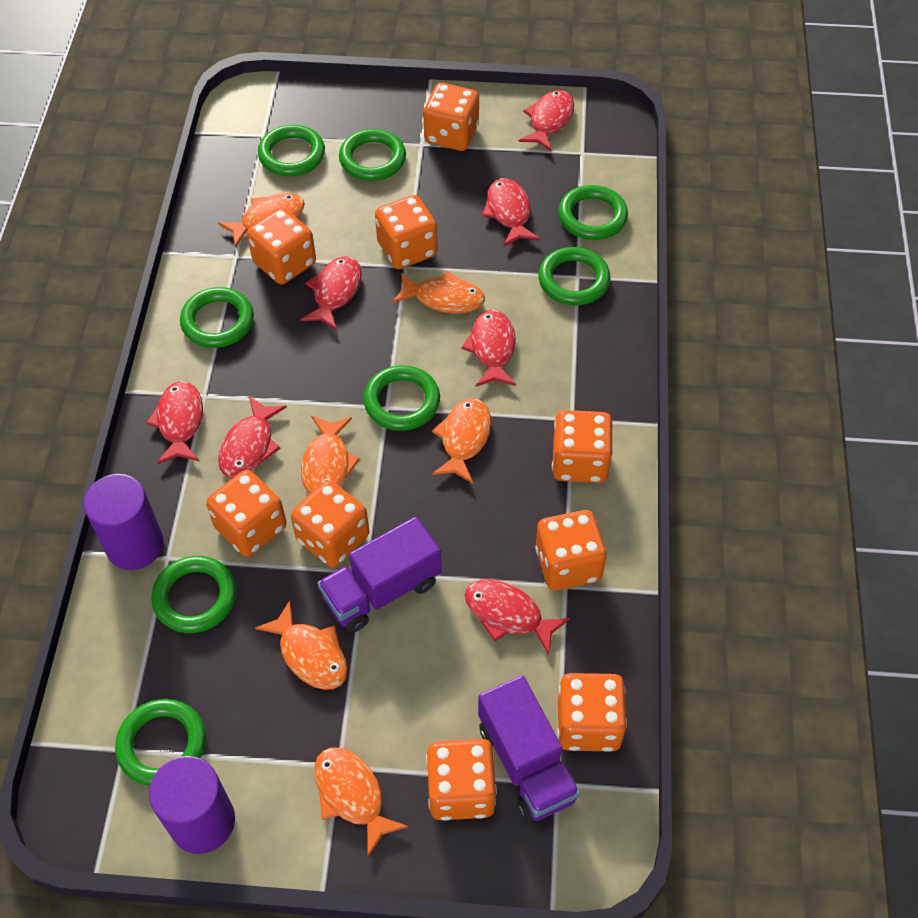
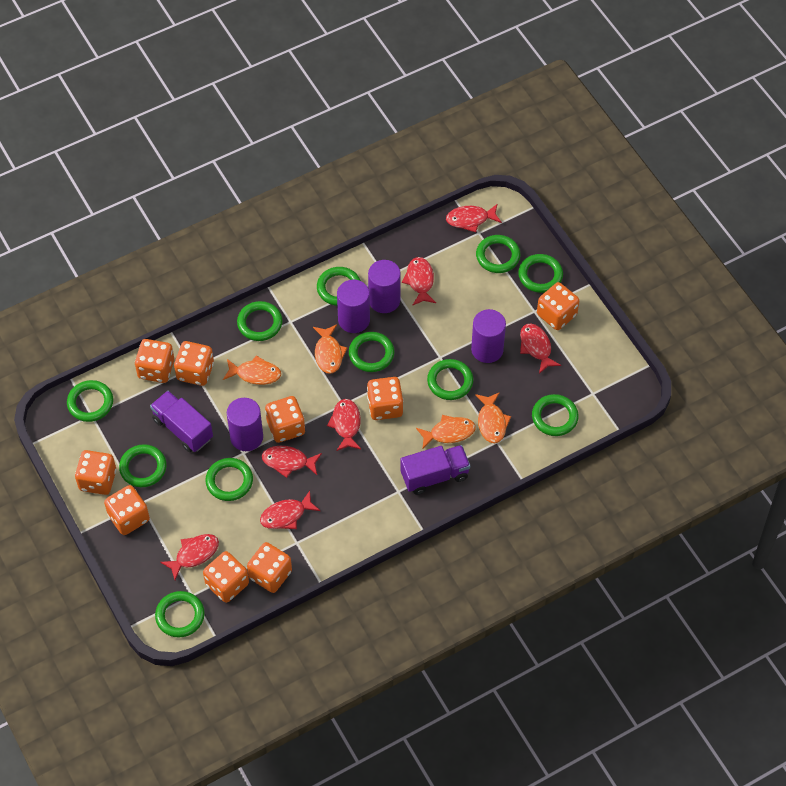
green ring: 8 -> 11
orange fish: 6 -> 4
purple cylinder: 2 -> 4

